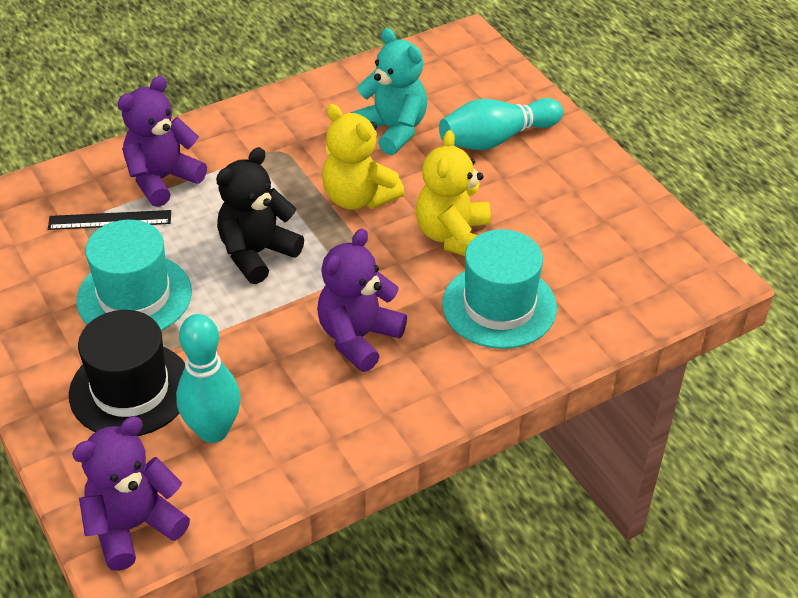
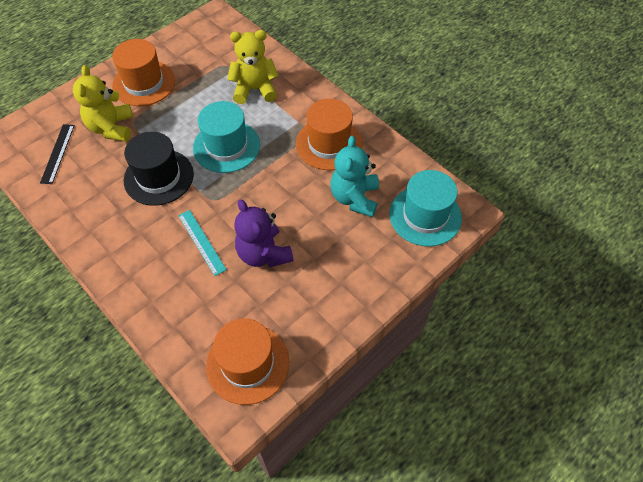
black teddy bear: 1 -> 0
orange hat: 0 -> 3
purple teddy bear: 3 -> 1
turquoise bowling pin: 2 -> 0
turquoise ruler: 0 -> 1

